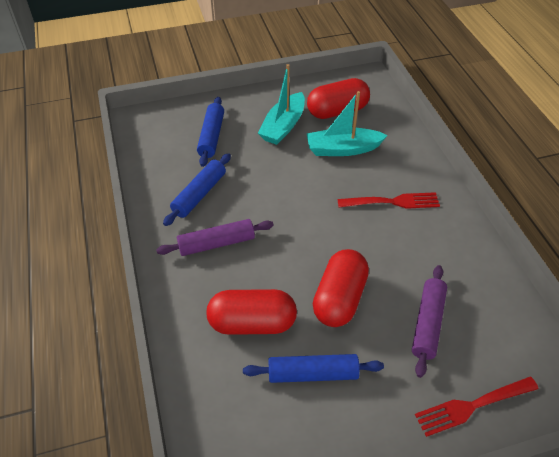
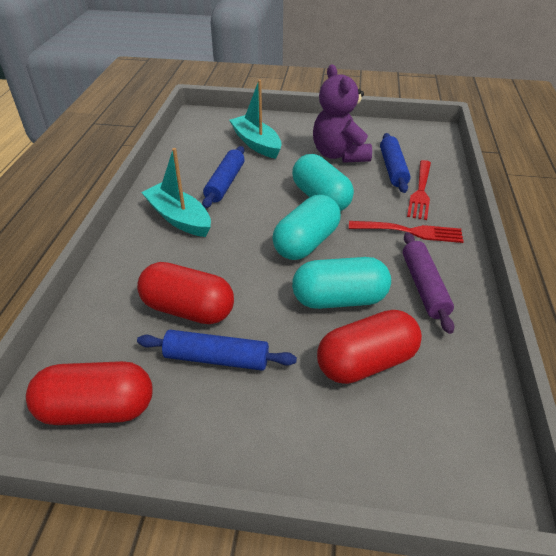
purple rolling pin: 2 -> 1
purple teddy bear: 0 -> 1
turquoise capsule: 0 -> 3

